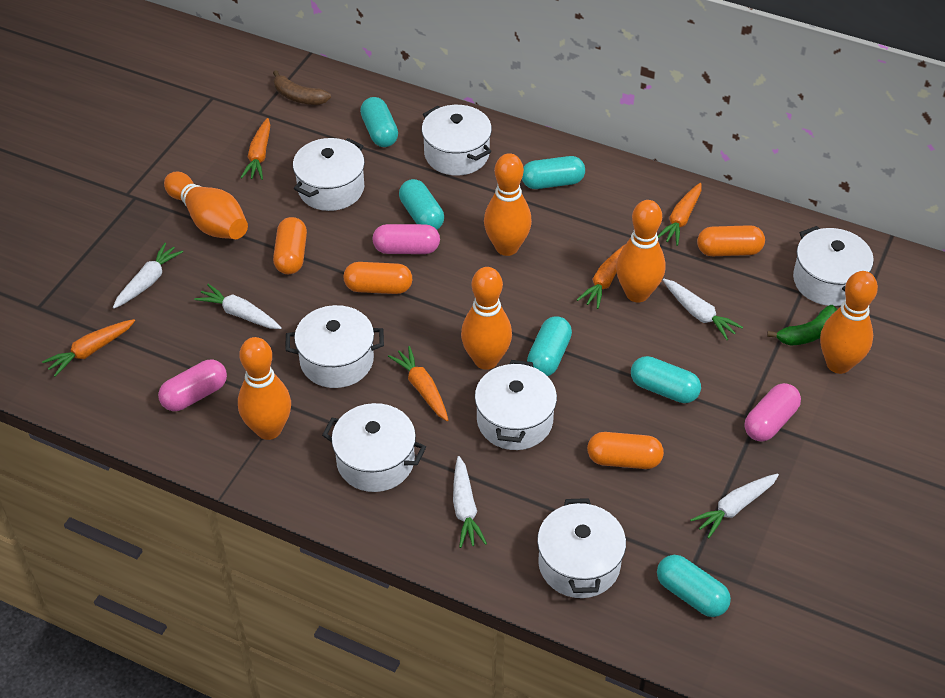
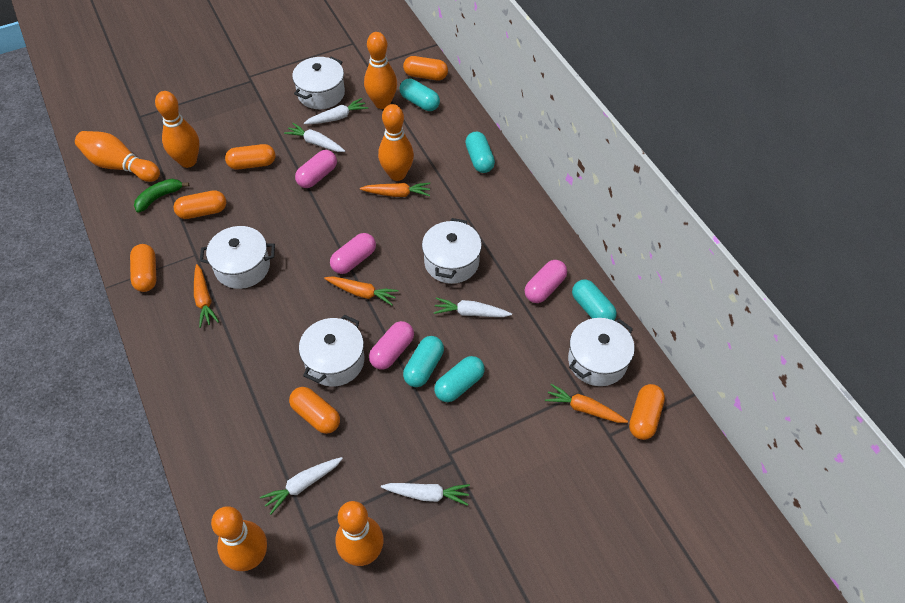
brown banana: 1 -> 0
orange capsule: 4 -> 6
orange carrot: 5 -> 4
pink capsule: 3 -> 4
turquoise capsule: 6 -> 5
white pot: 7 -> 5

